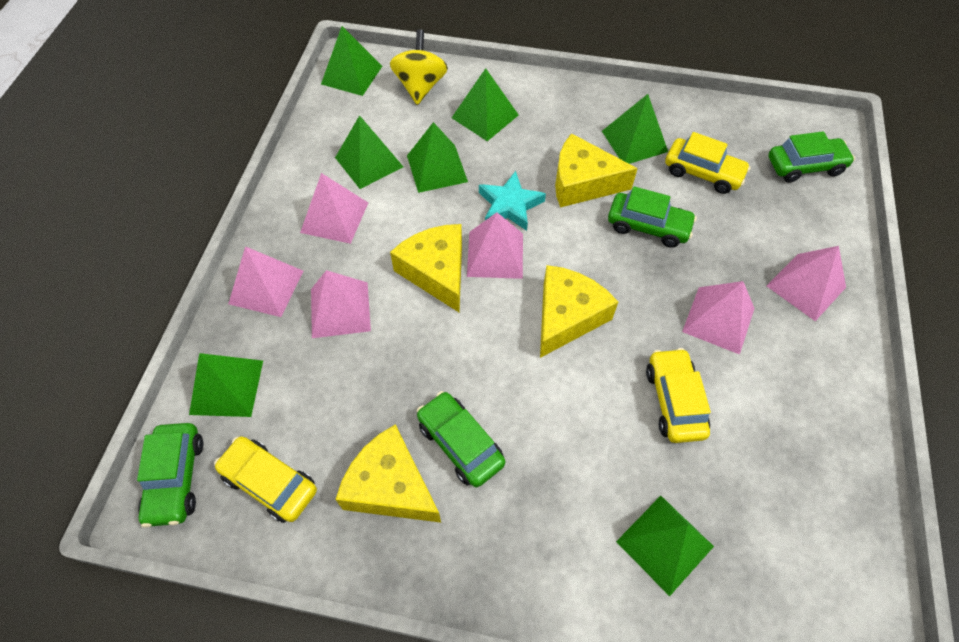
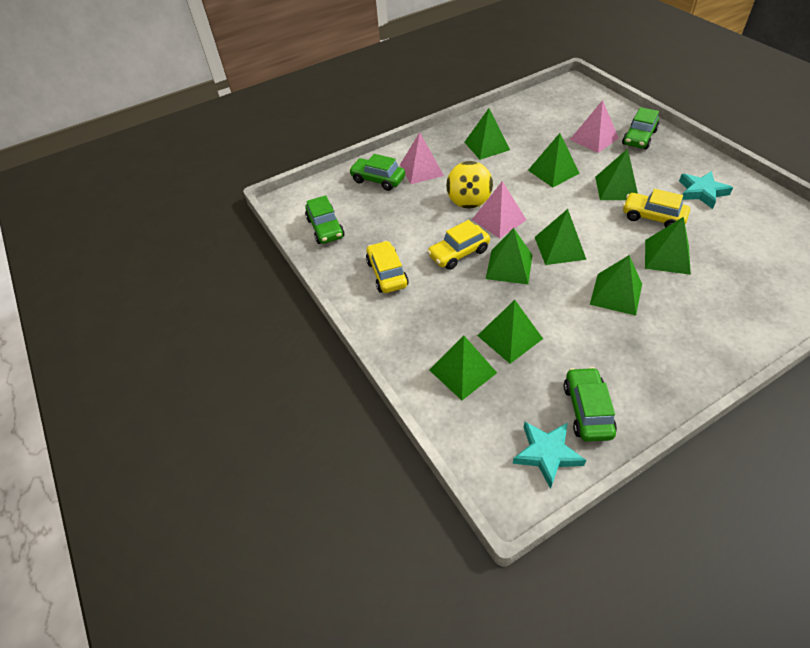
green pyramid: 7 -> 9
pink pyramid: 6 -> 3
turquoise star: 1 -> 2
yellow cheese: 4 -> 0

